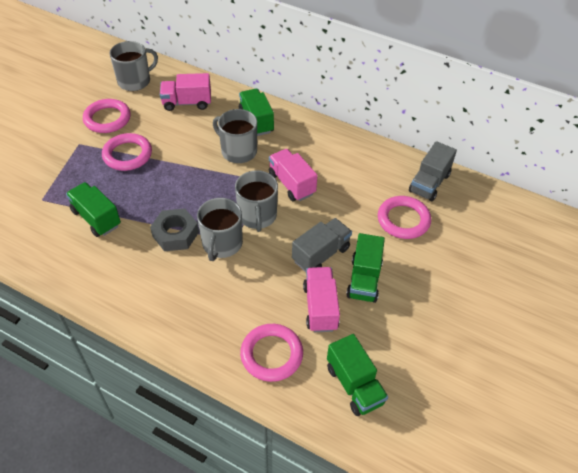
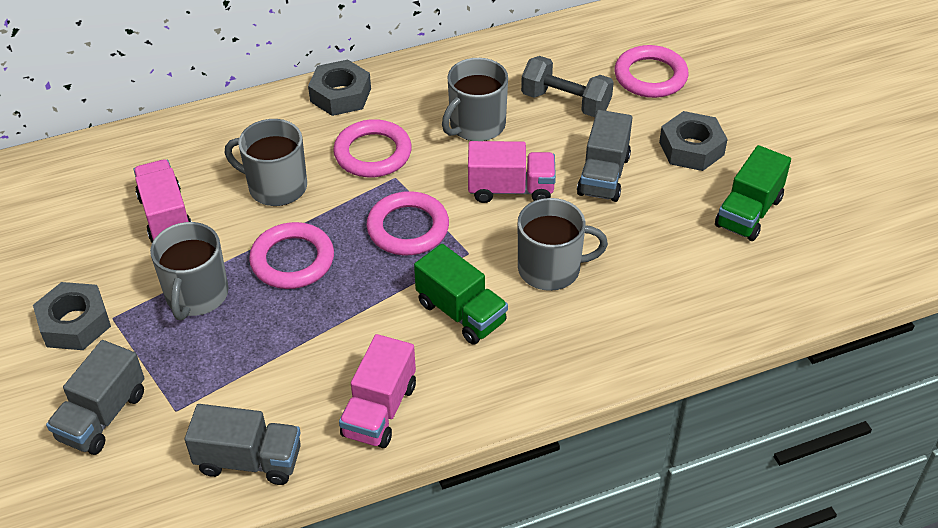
green truck: 4 -> 2
grey dumbbell: 0 -> 1
grey nut: 1 -> 3
grey truck: 2 -> 3

